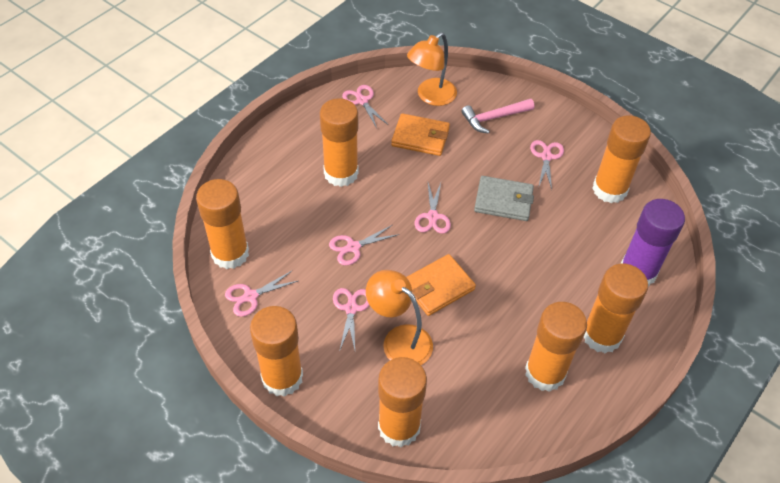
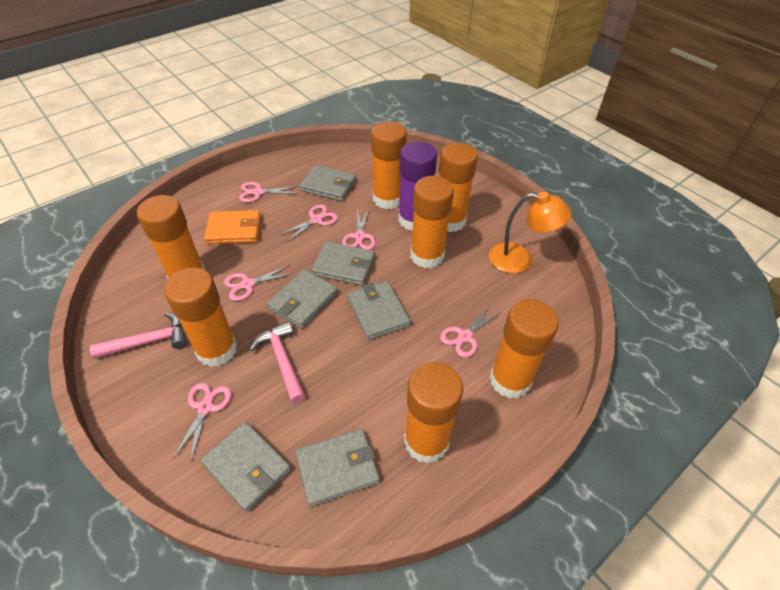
grey wallet: 1 -> 6
orange lamp: 2 -> 1
orange wallet: 2 -> 1
pink hammer: 1 -> 2

